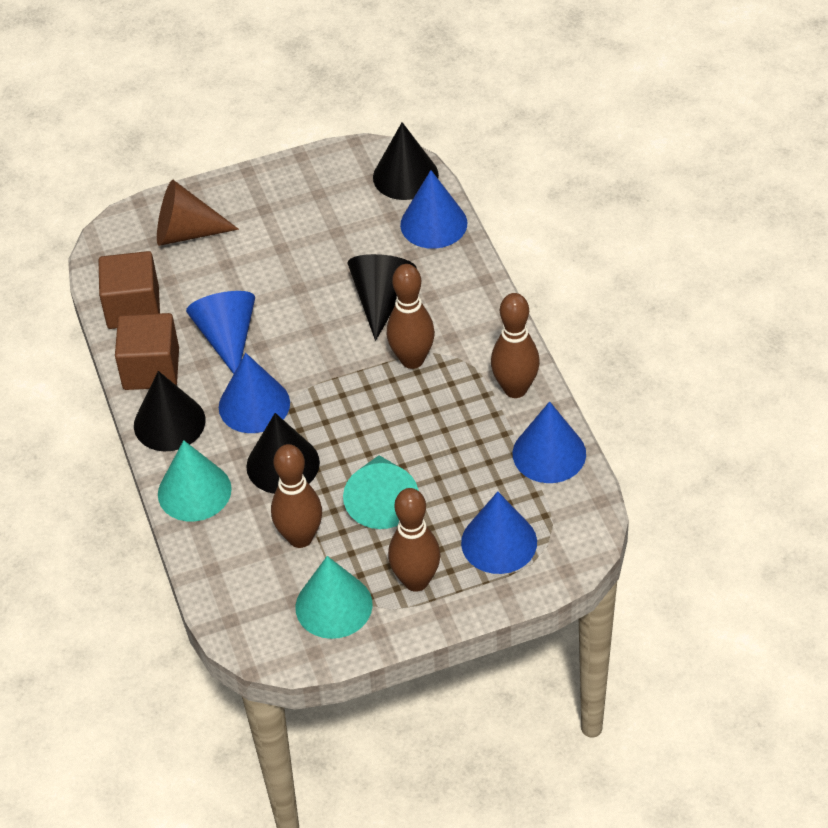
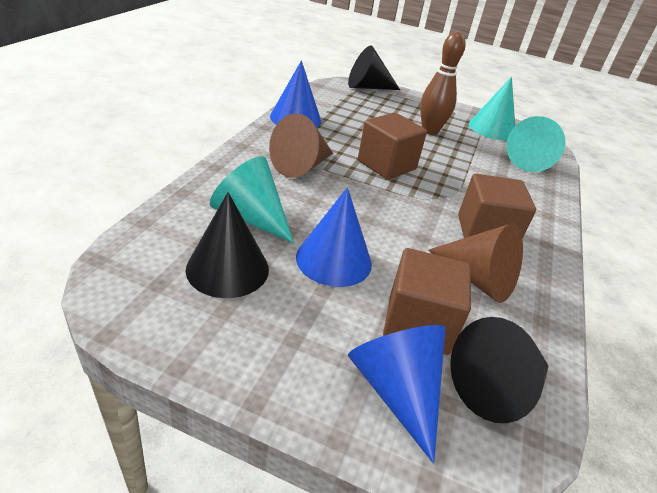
black cone: 4 -> 3
blue cone: 5 -> 3
brown bowling pin: 4 -> 1
brown cone: 1 -> 2
brown cube: 2 -> 3

